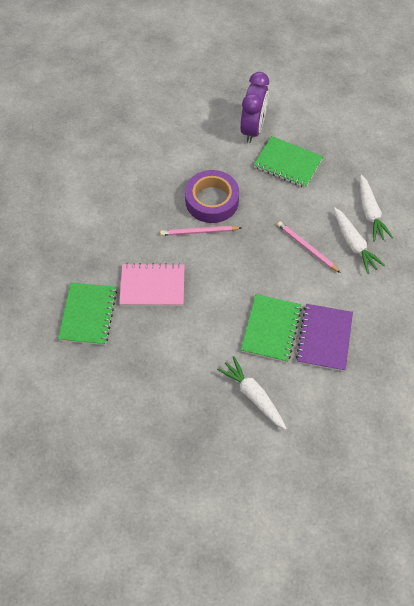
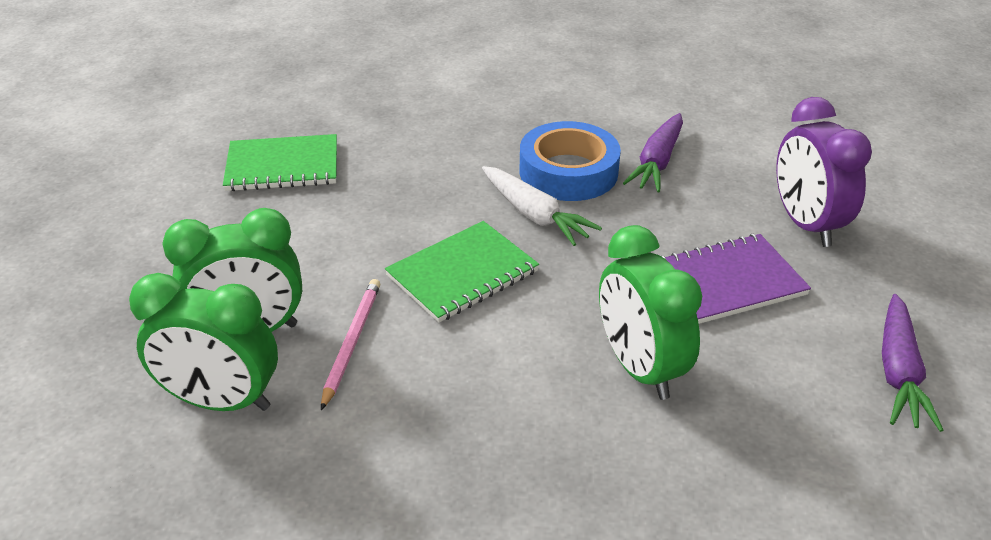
blue tape: 0 -> 1
green clock: 0 -> 3
green notebook: 3 -> 2
pink notebook: 1 -> 0
pink pencil: 2 -> 1
purple carrot: 0 -> 2
purple tape: 1 -> 0
white carrot: 3 -> 1

